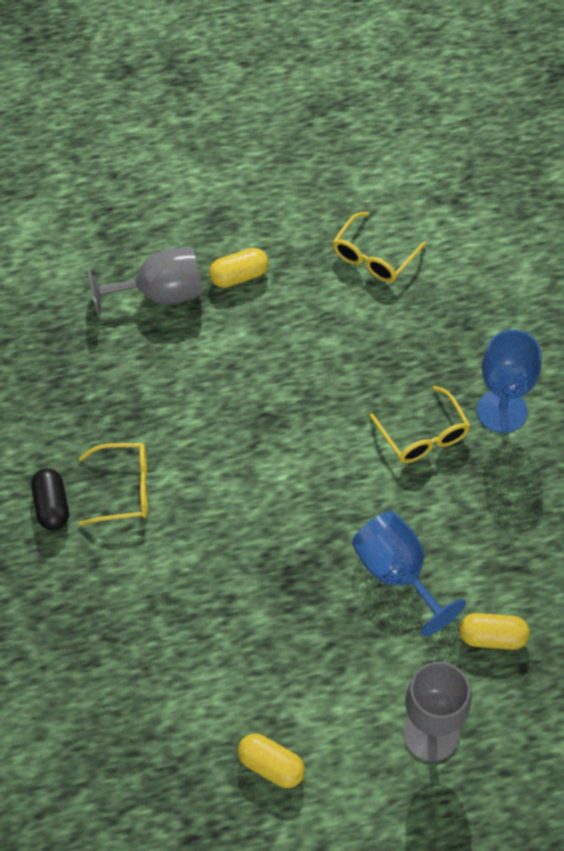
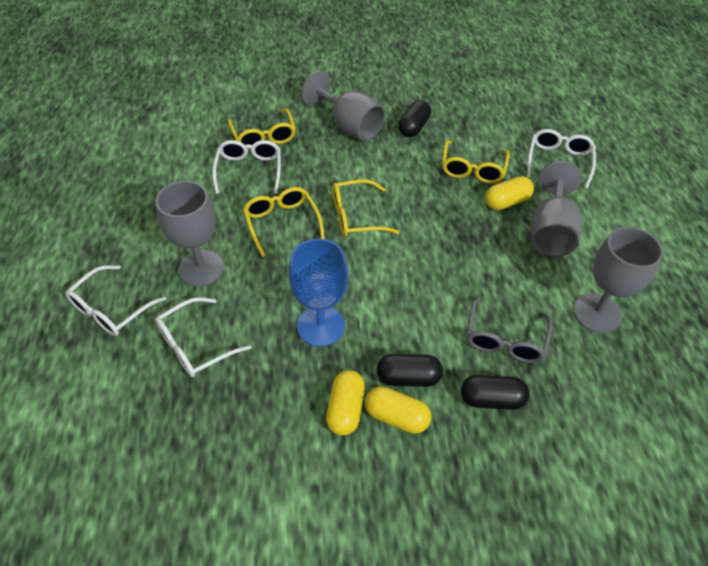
black capsule: 1 -> 3
blue goblet: 2 -> 1
grey glasses: 0 -> 1
grey goblet: 2 -> 4
white glasses: 0 -> 4
yellow glasses: 3 -> 4

